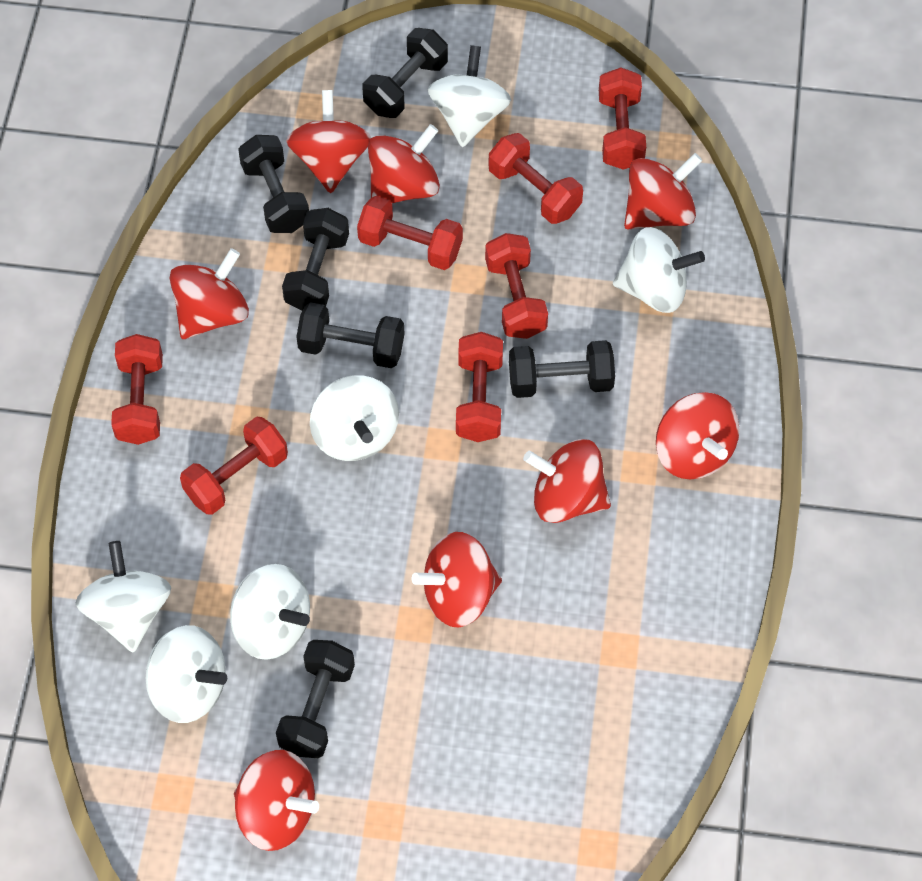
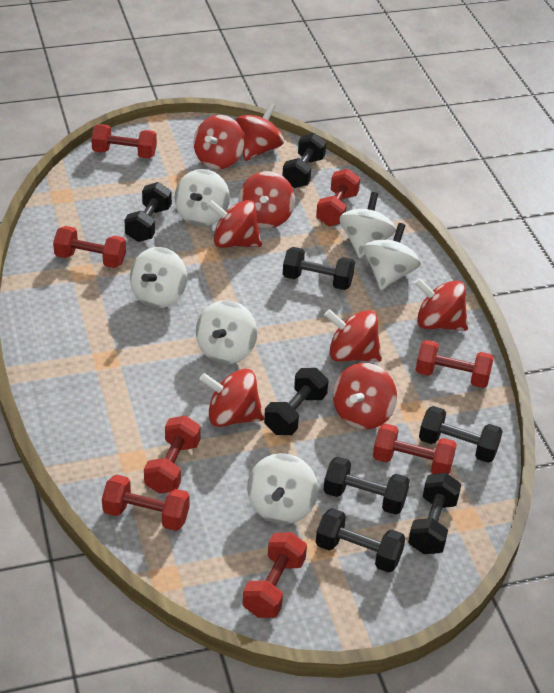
black dumbbell: 6 -> 8
red dumbbell: 7 -> 8

